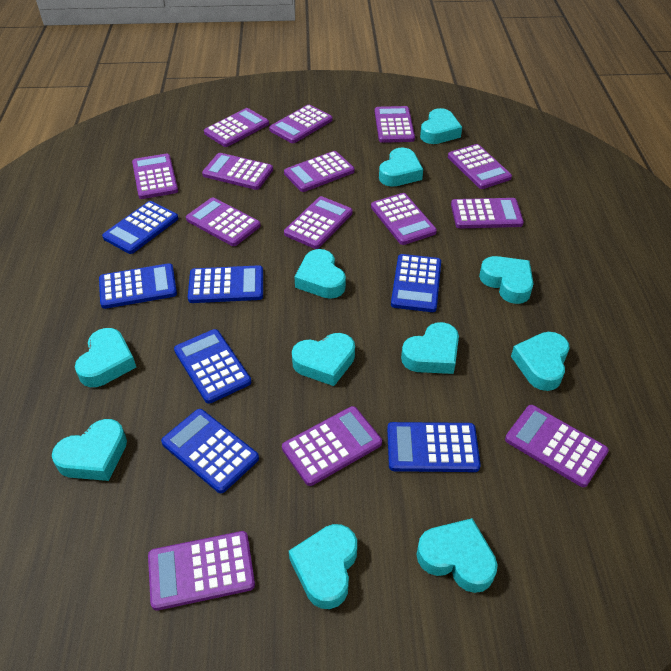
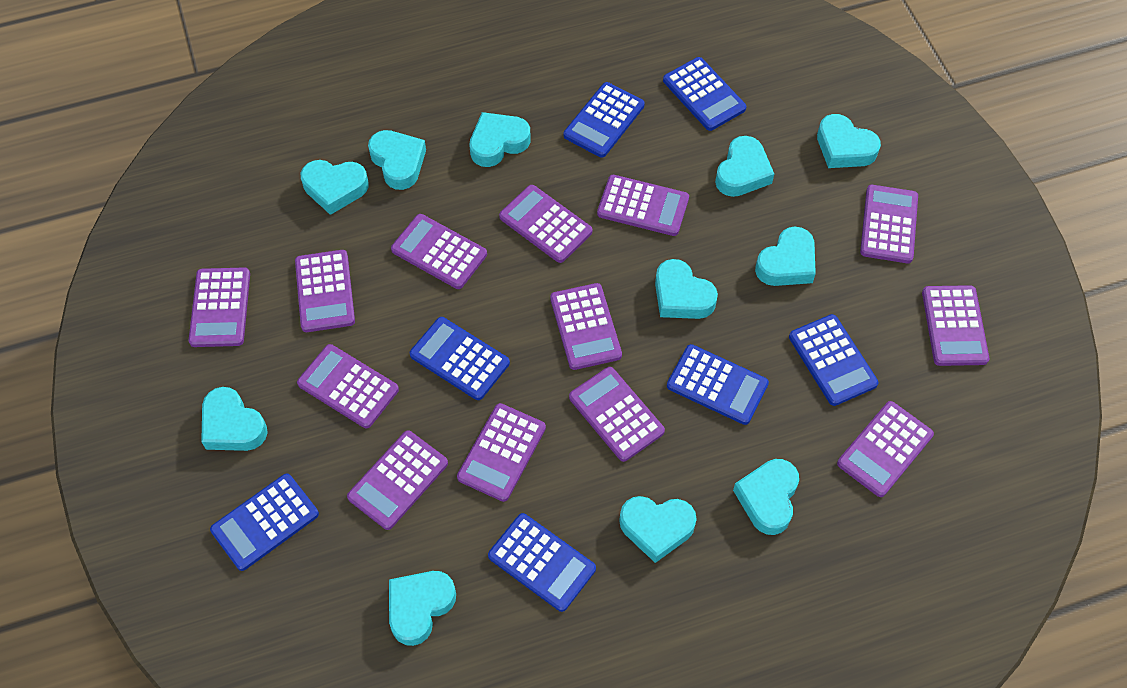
purple calculator: 14 -> 13

